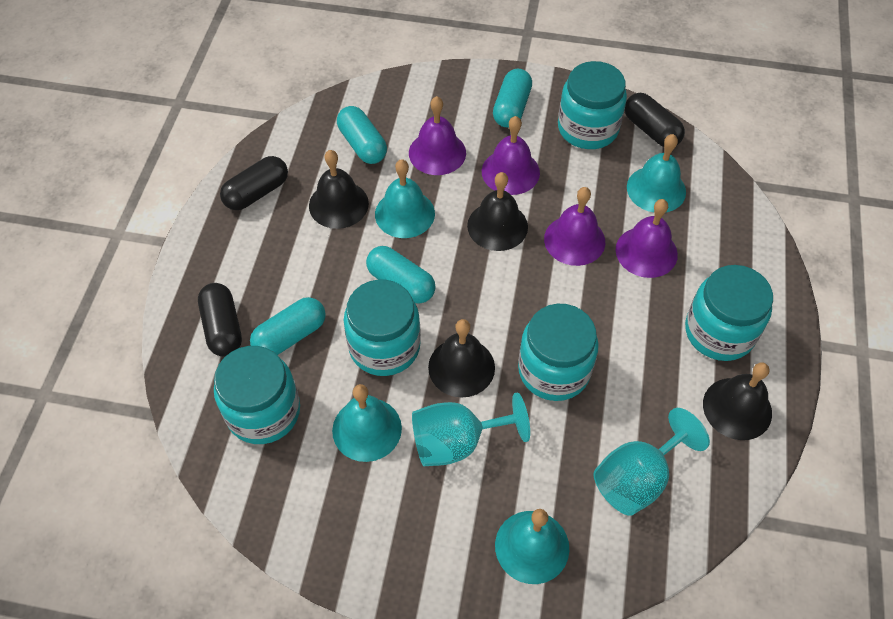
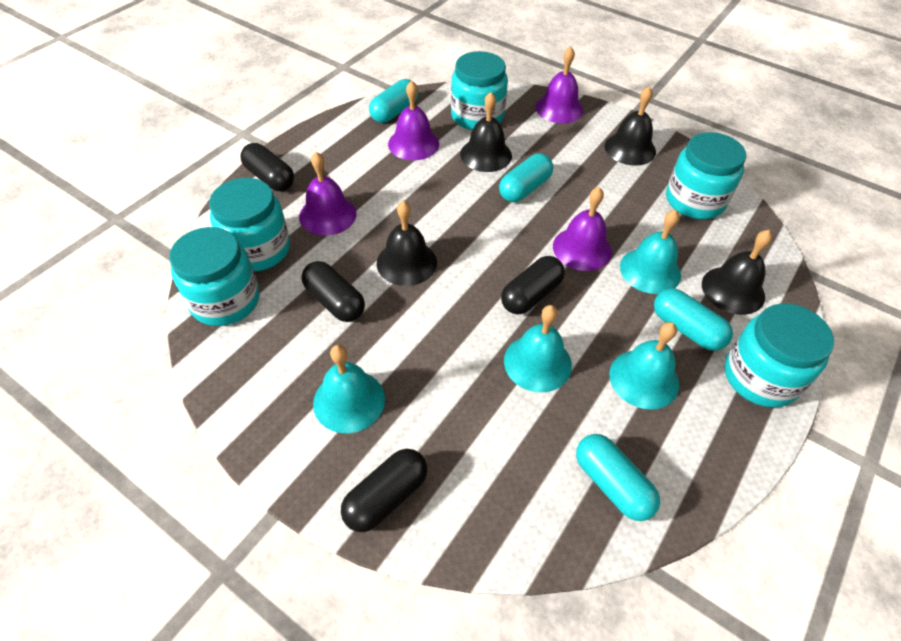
black capsule: 3 -> 4
turquoise goblet: 2 -> 0

